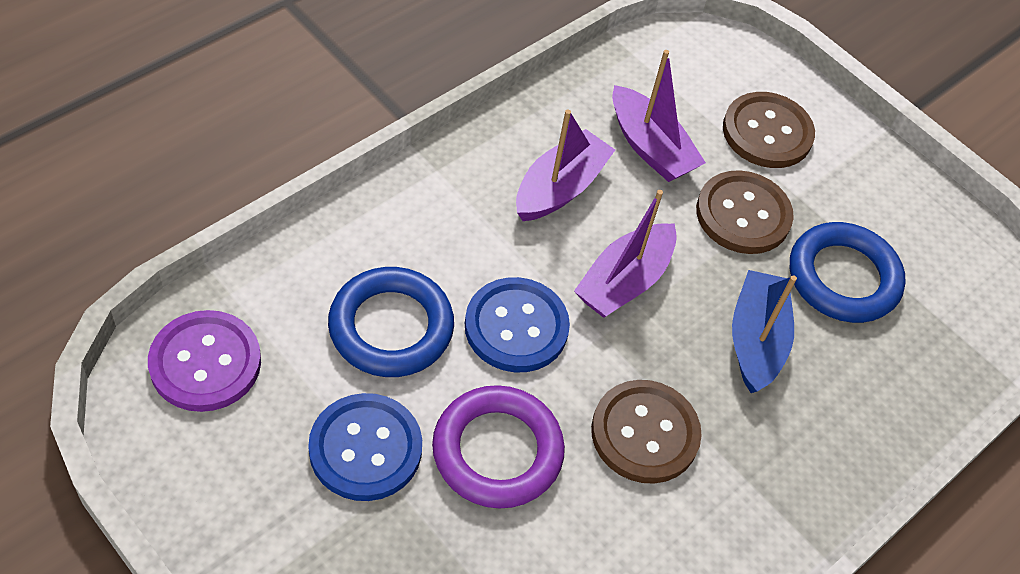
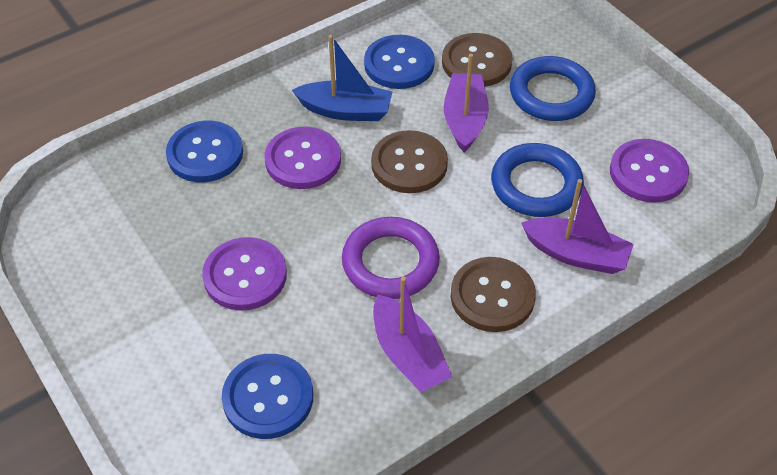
blue button: 2 -> 3
purple button: 1 -> 3

